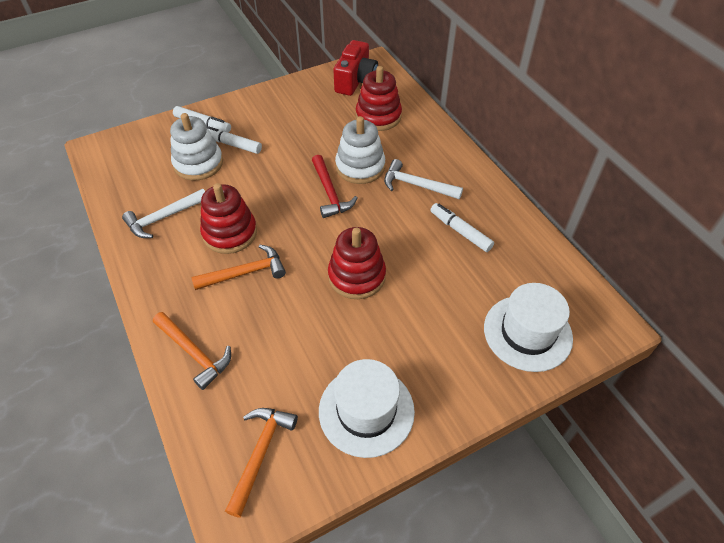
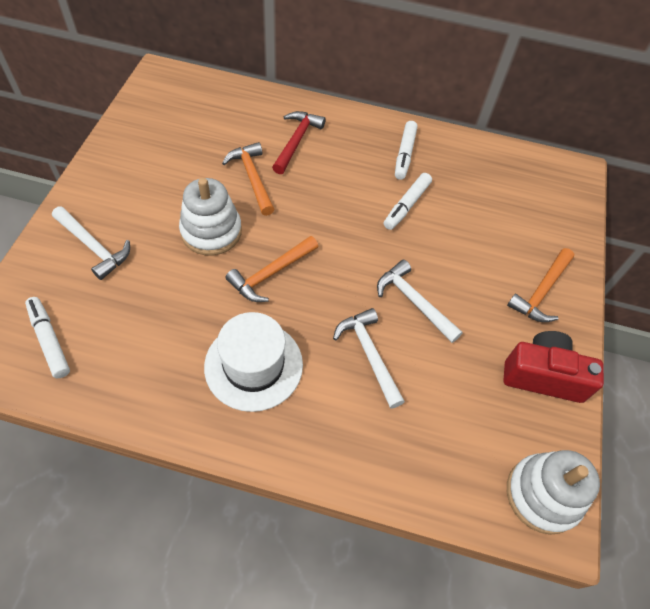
red stacking toy: 3 -> 0
white hammer: 2 -> 3
white hat: 2 -> 1

